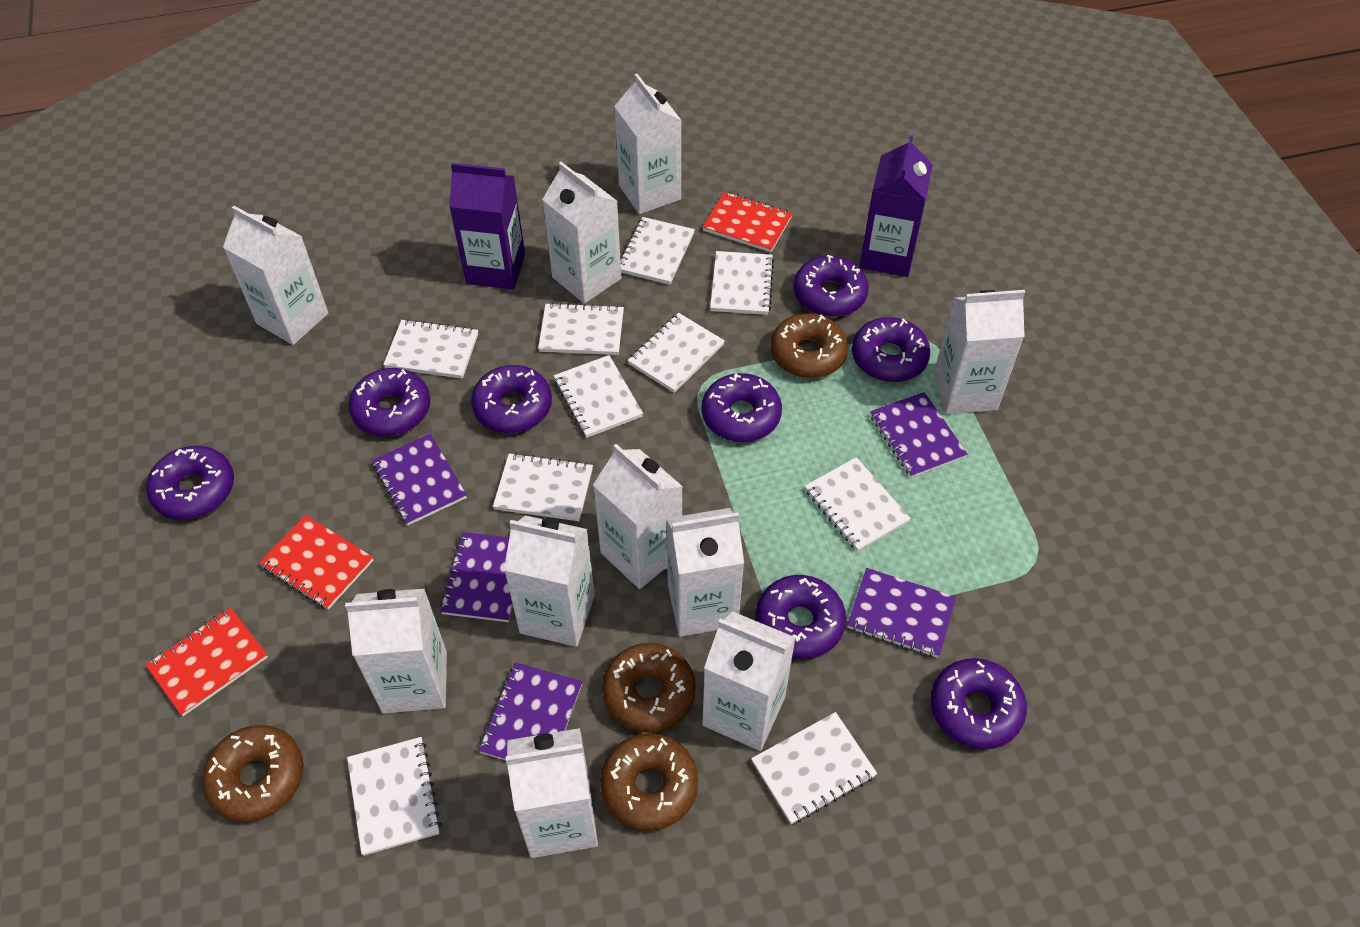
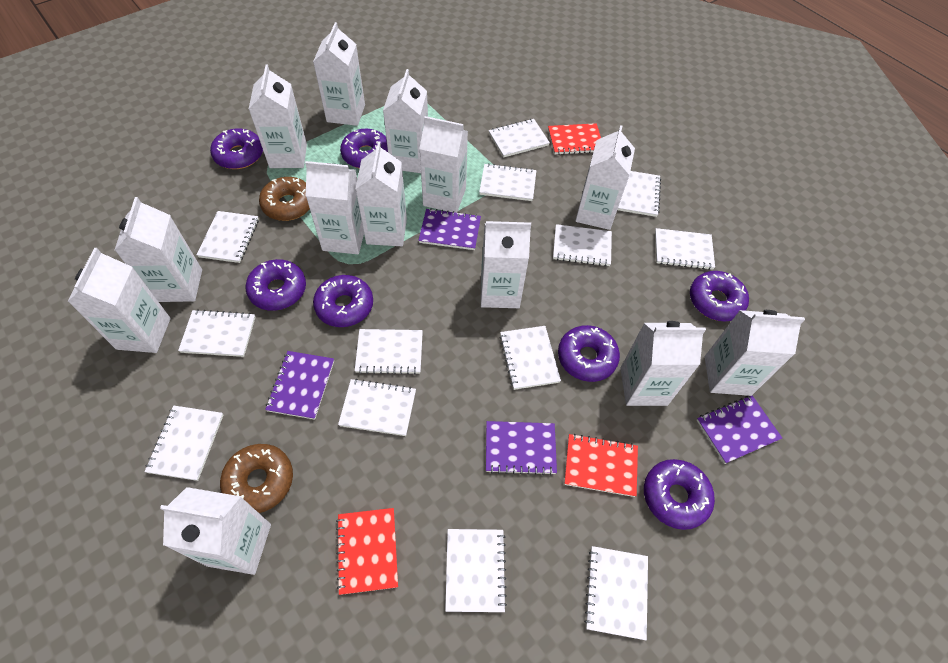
brown donut: 4 -> 2
purple carton: 2 -> 0
purple donut: 8 -> 7
purple notebook: 5 -> 4
white carton: 10 -> 13
white notebook: 10 -> 13

